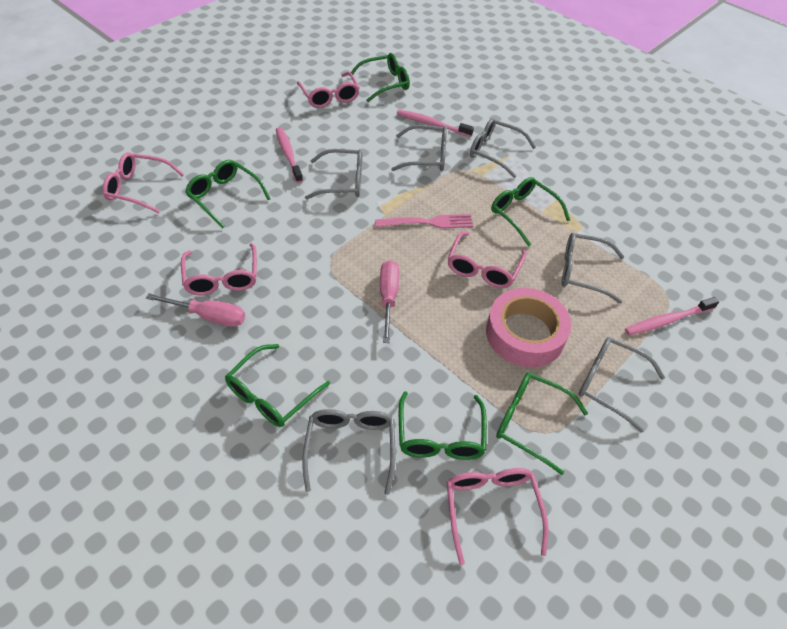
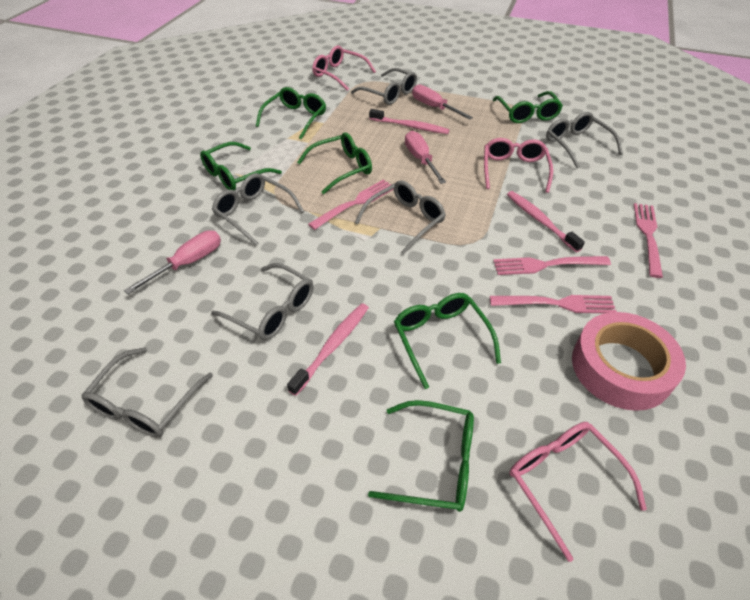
pink fork: 1 -> 4
pink glasses: 5 -> 3
pink screwdriver: 2 -> 3

